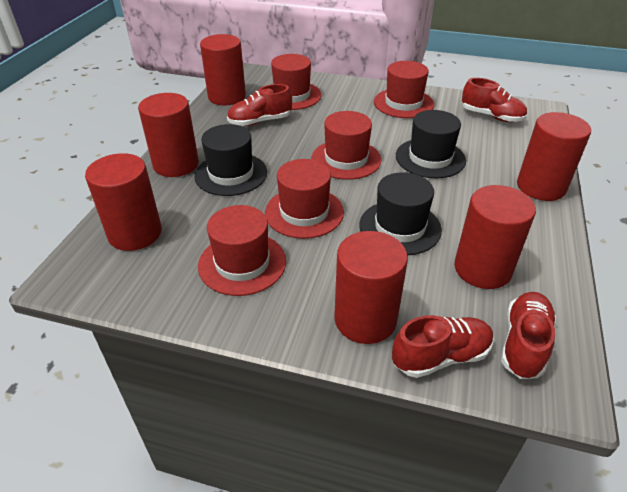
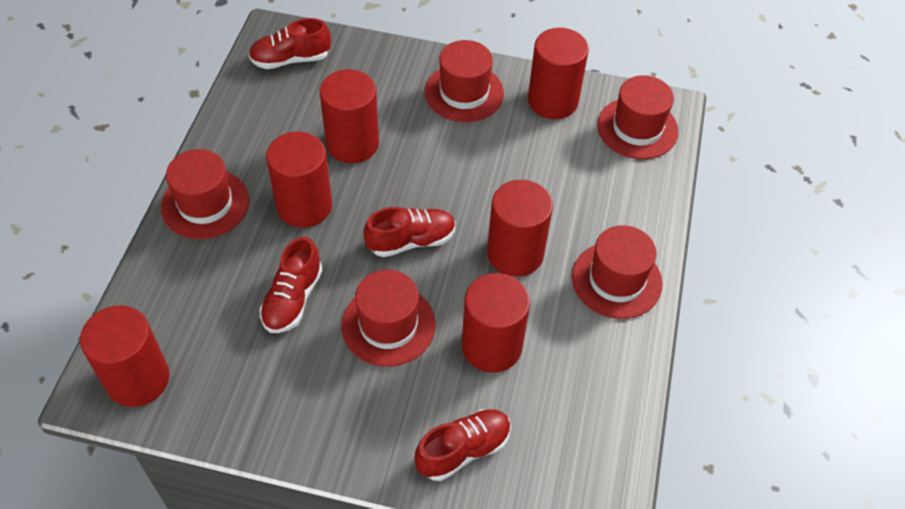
black hat: 3 -> 0

